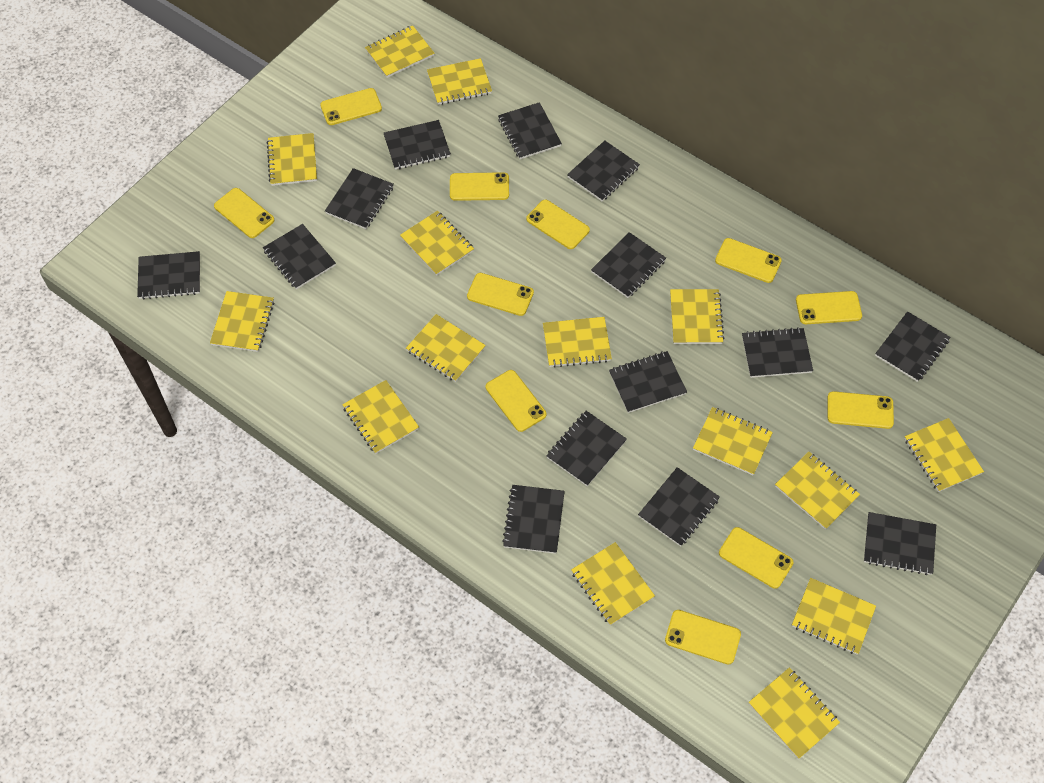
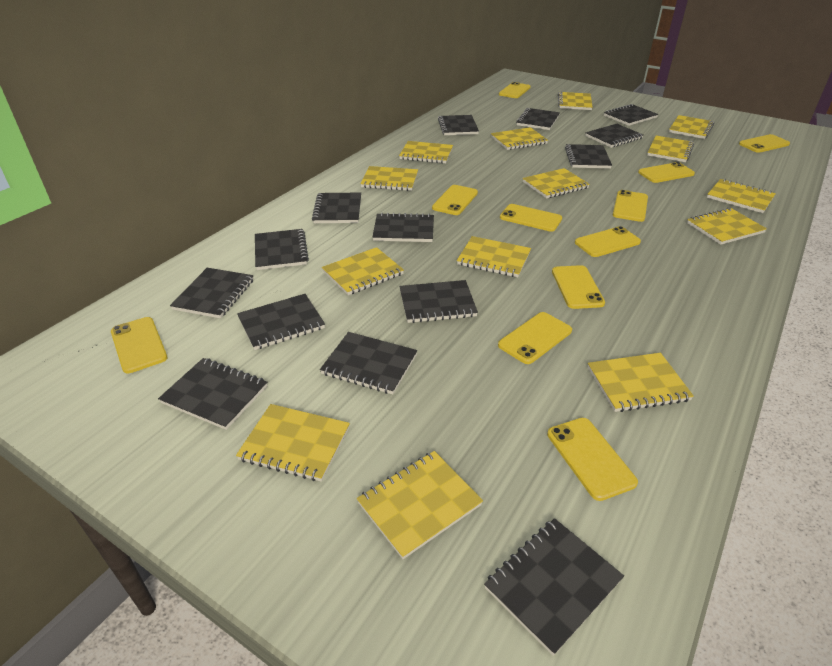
yellow notebook: 15 -> 14

